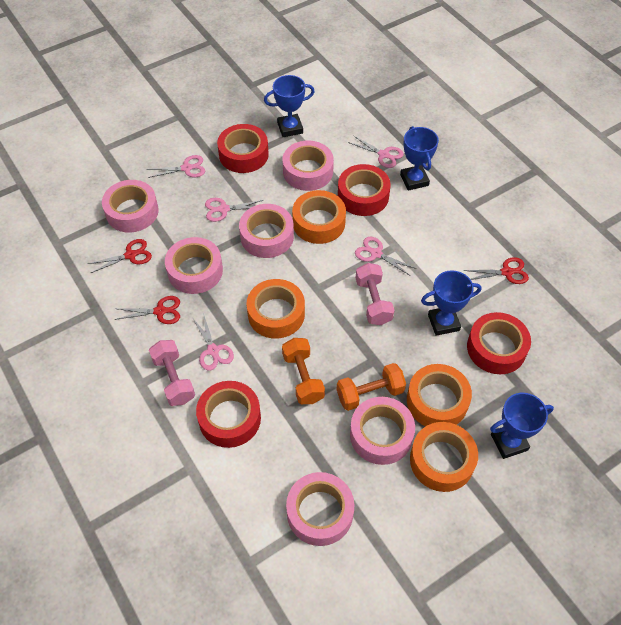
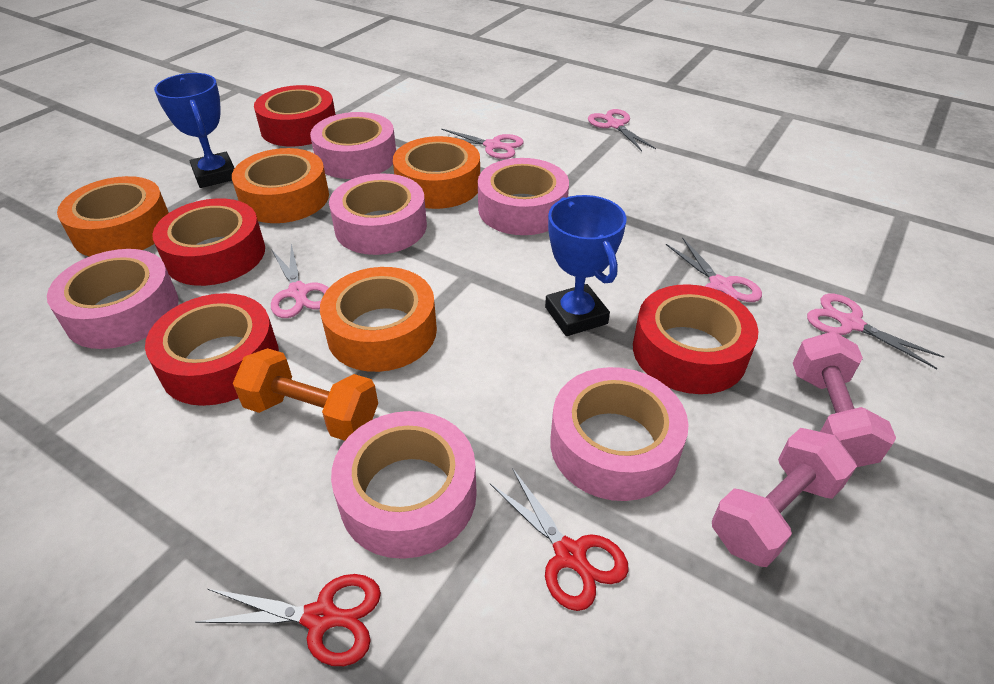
blue trophy: 4 -> 2
orange dumbbell: 2 -> 1
red scissors: 3 -> 2

